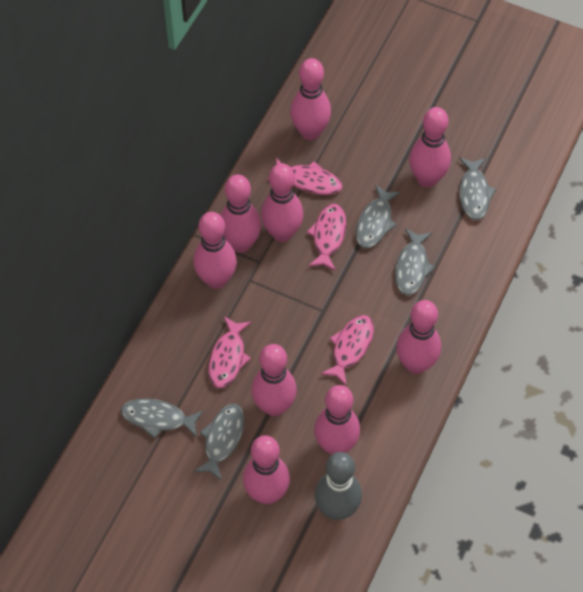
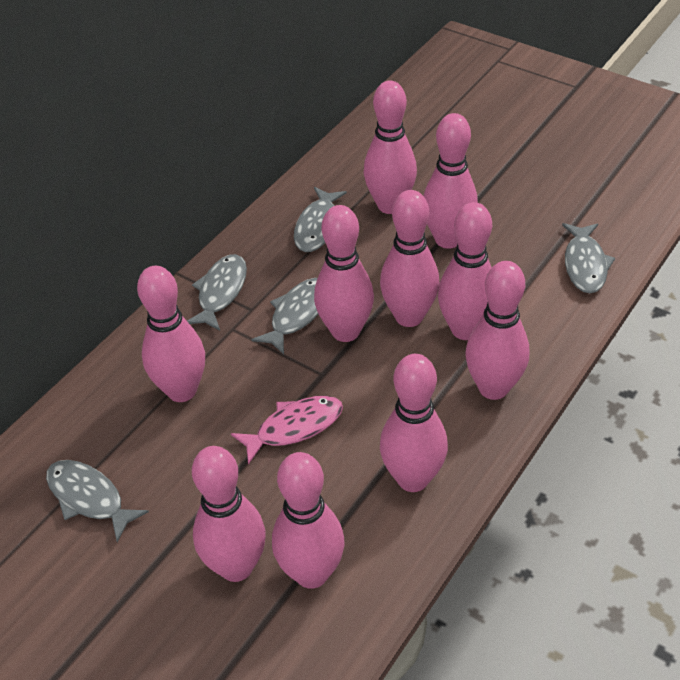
grey bowling pin: 1 -> 0
pink bowling pin: 9 -> 10
pink fish: 4 -> 1

